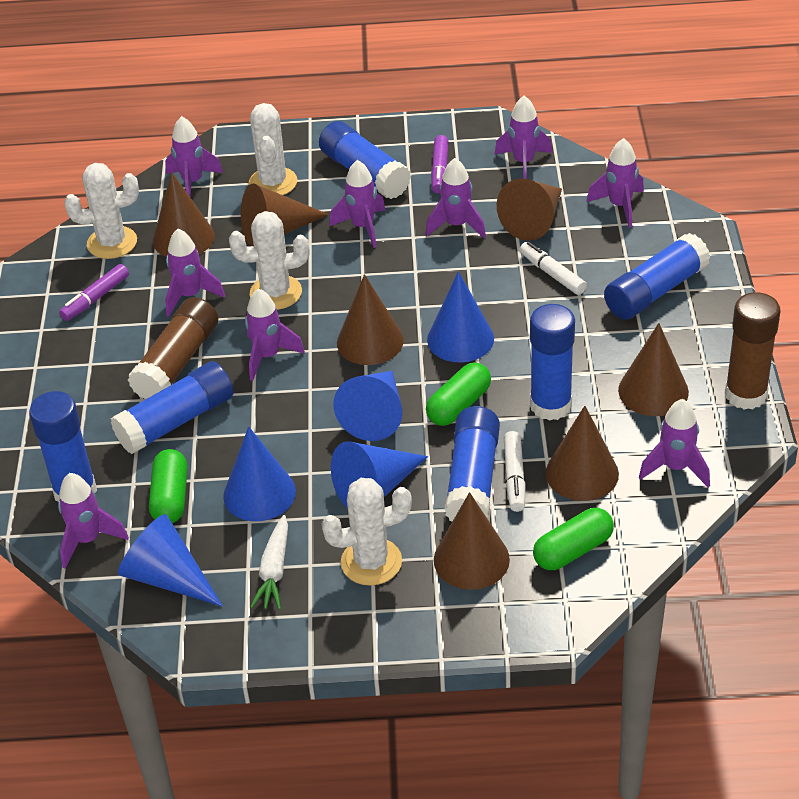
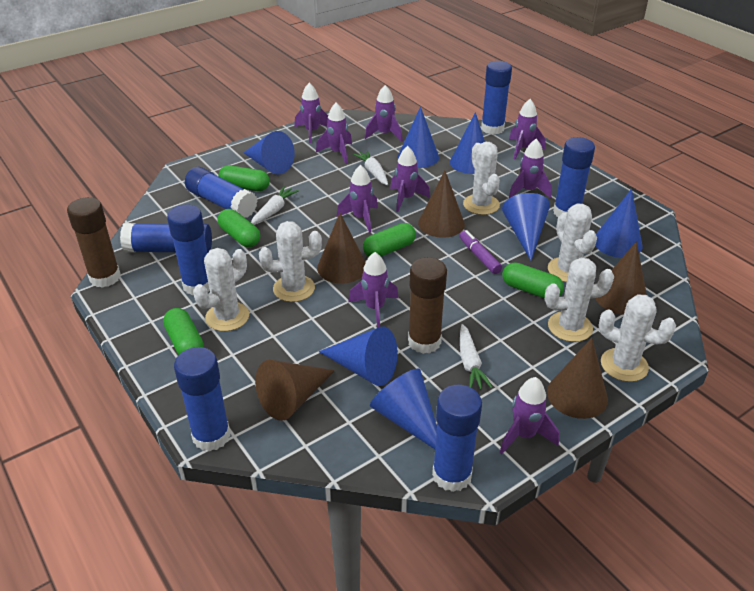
blue cone: 5 -> 7
blue glue stick: 6 -> 7
brown cone: 7 -> 5
green capsule: 3 -> 5
purple marker: 2 -> 1
white cactus: 4 -> 6
white carrot: 1 -> 3
white marker: 2 -> 0

